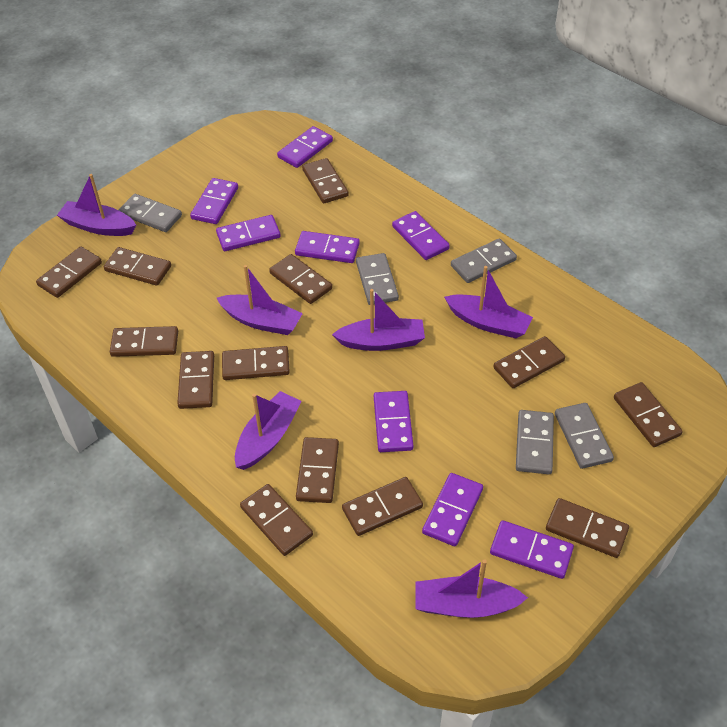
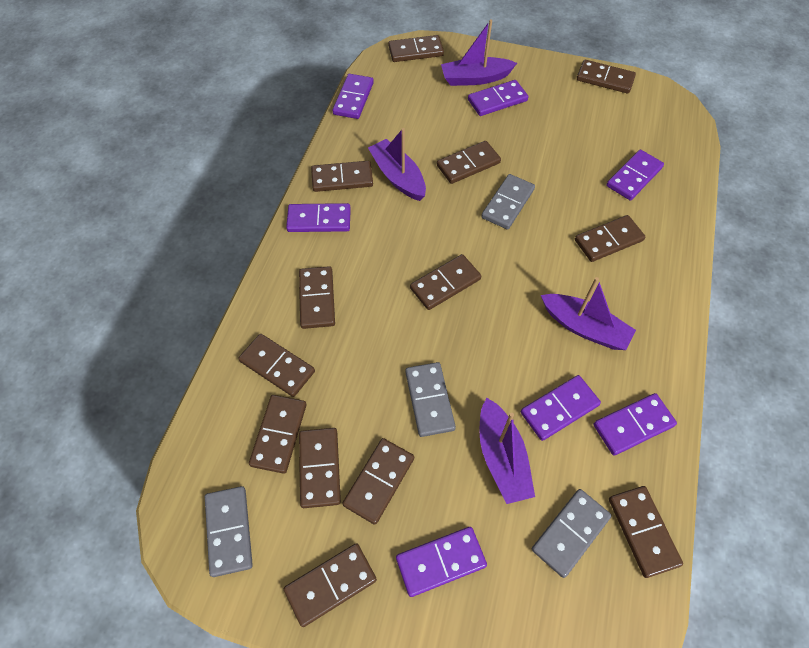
grey domino: 5 -> 4
purple boat: 6 -> 4
purple domino: 8 -> 7

